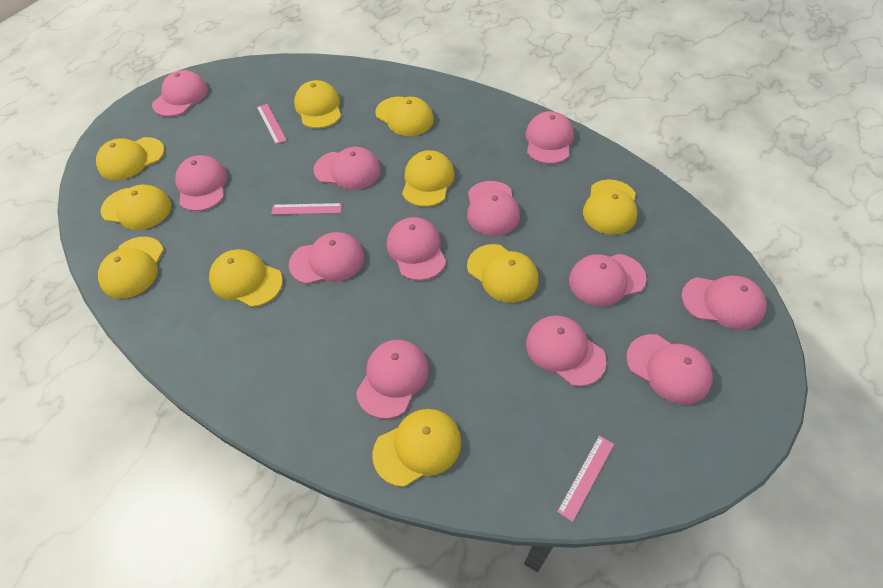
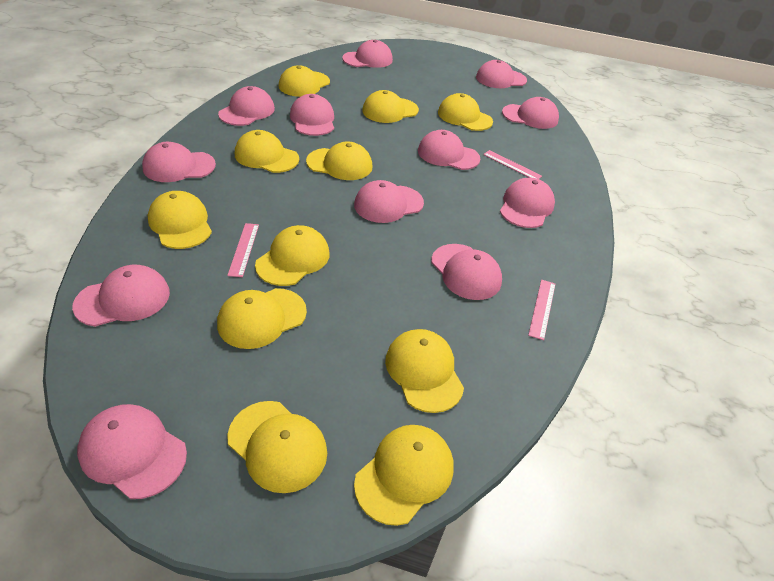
yellow cap: 10 -> 11

